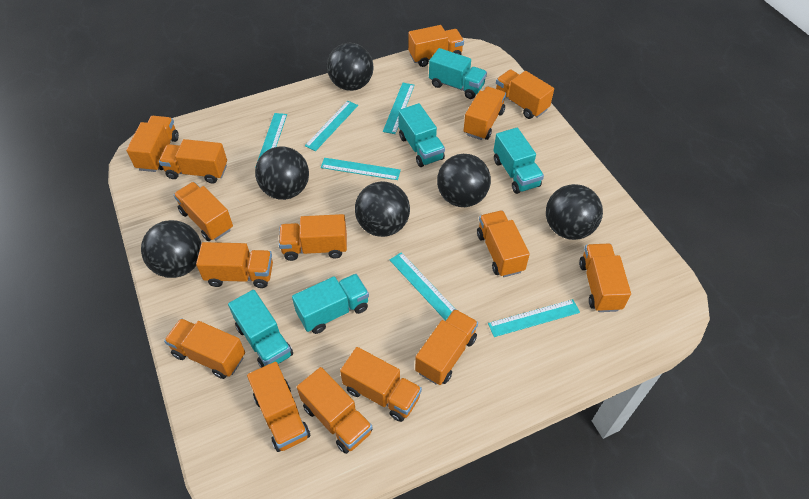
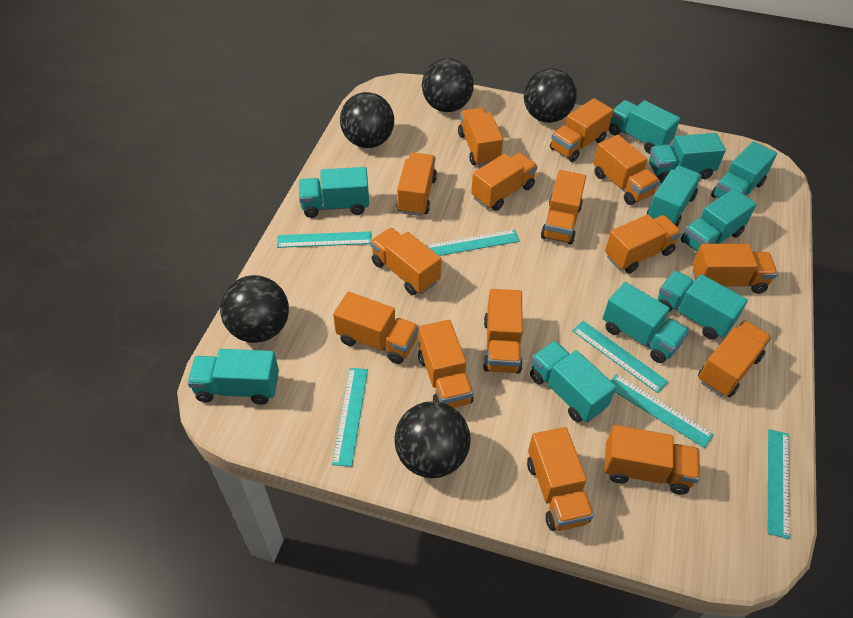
black ball: 6 -> 5
turquoise truck: 5 -> 10

